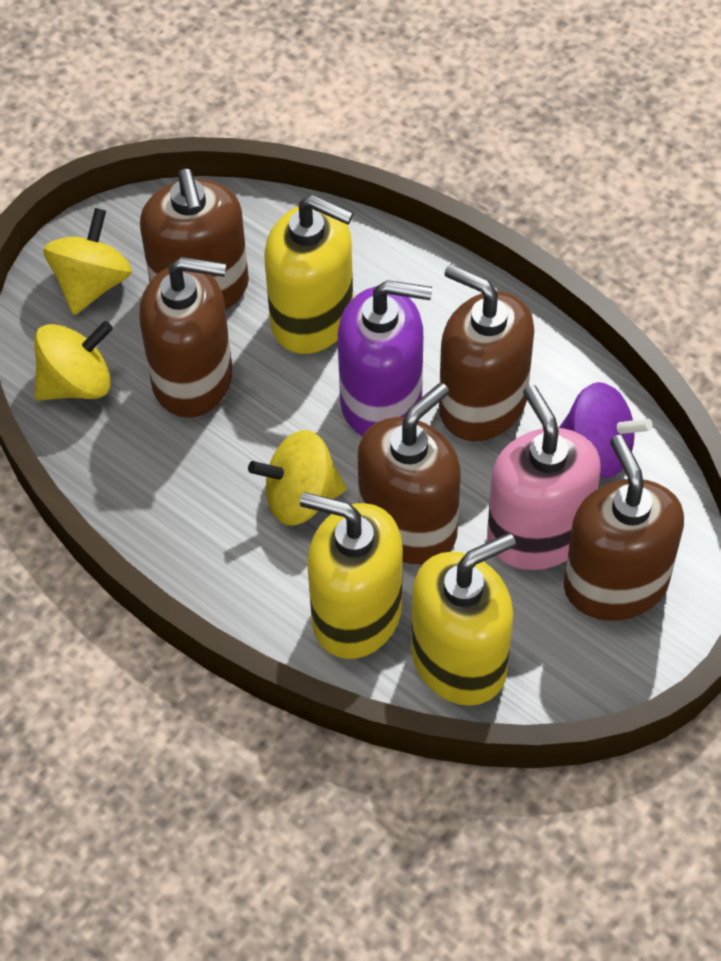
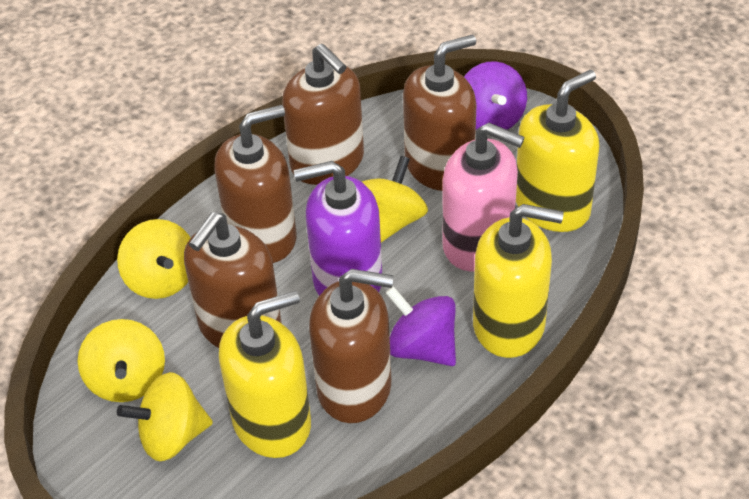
purple spinning top: 1 -> 2
yellow spinning top: 3 -> 4

